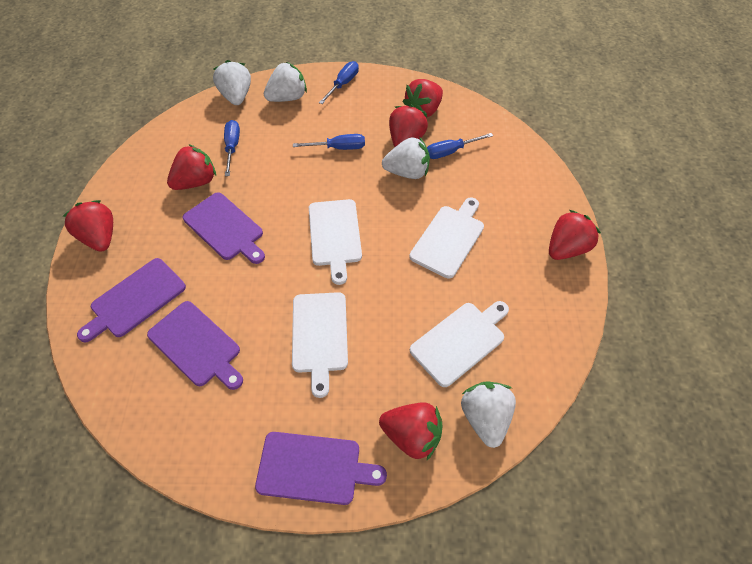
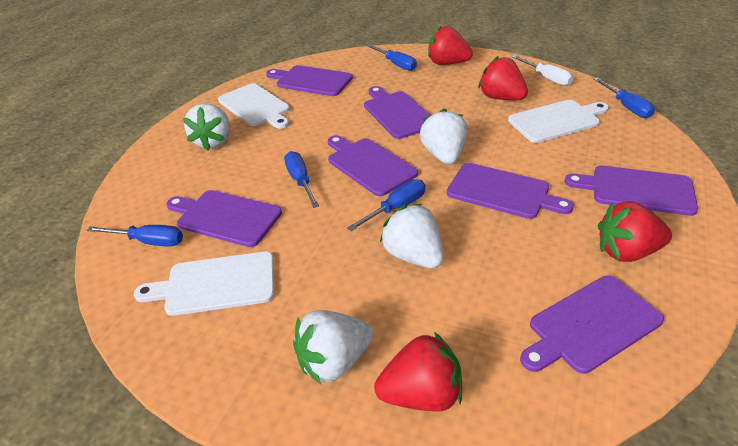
blue screwdriver: 4 -> 5
purple cutting board: 4 -> 7
red strawberry: 6 -> 4
white cutting board: 4 -> 3
white screwdriver: 0 -> 1

